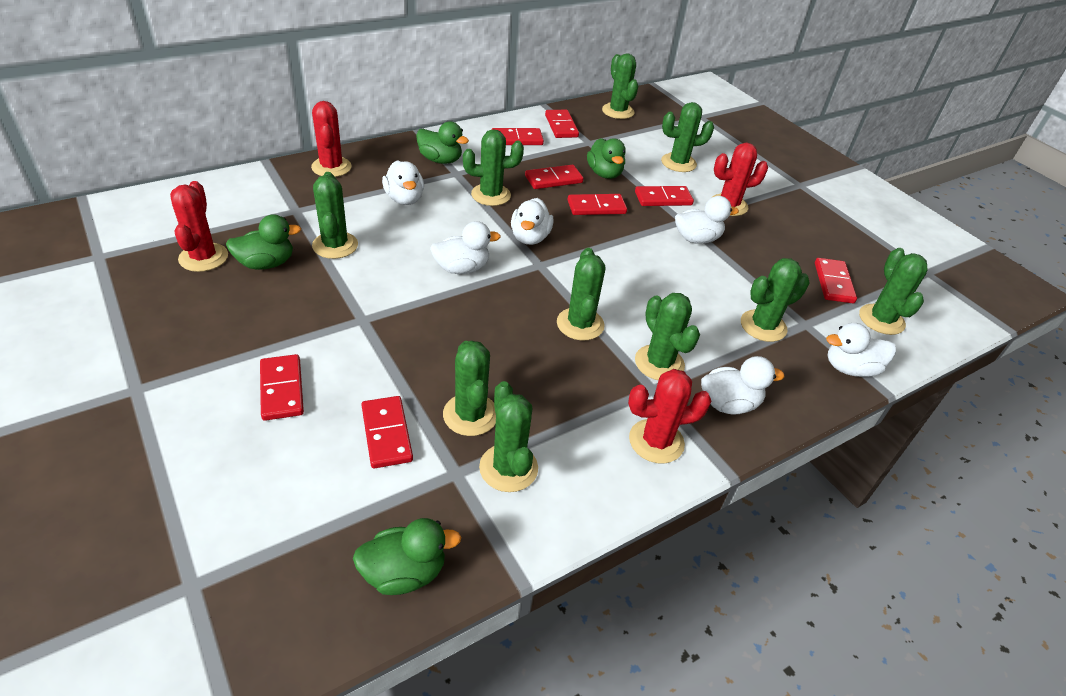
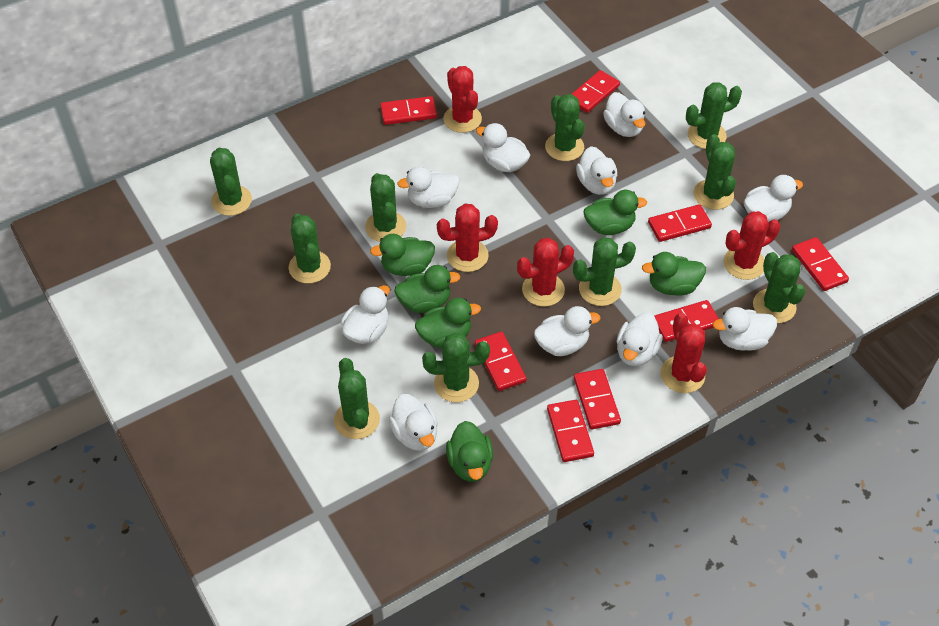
green duck: 4 -> 6
red cactus: 4 -> 5
white duck: 6 -> 10

